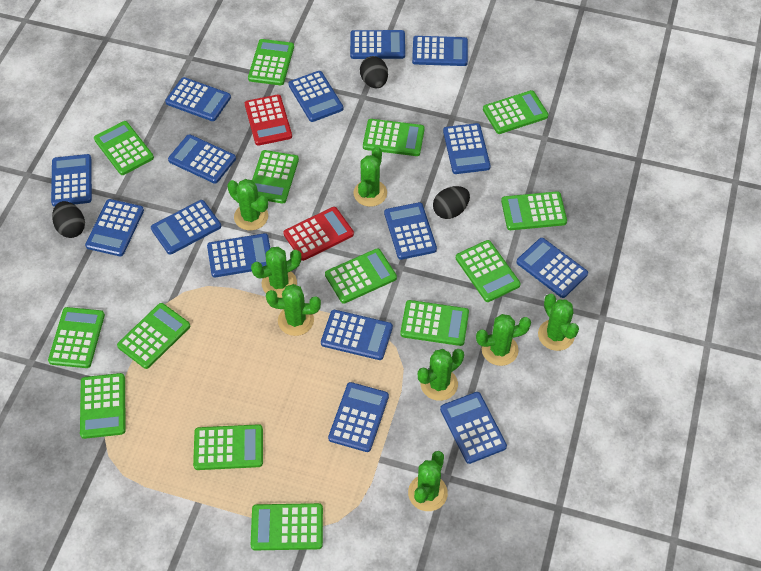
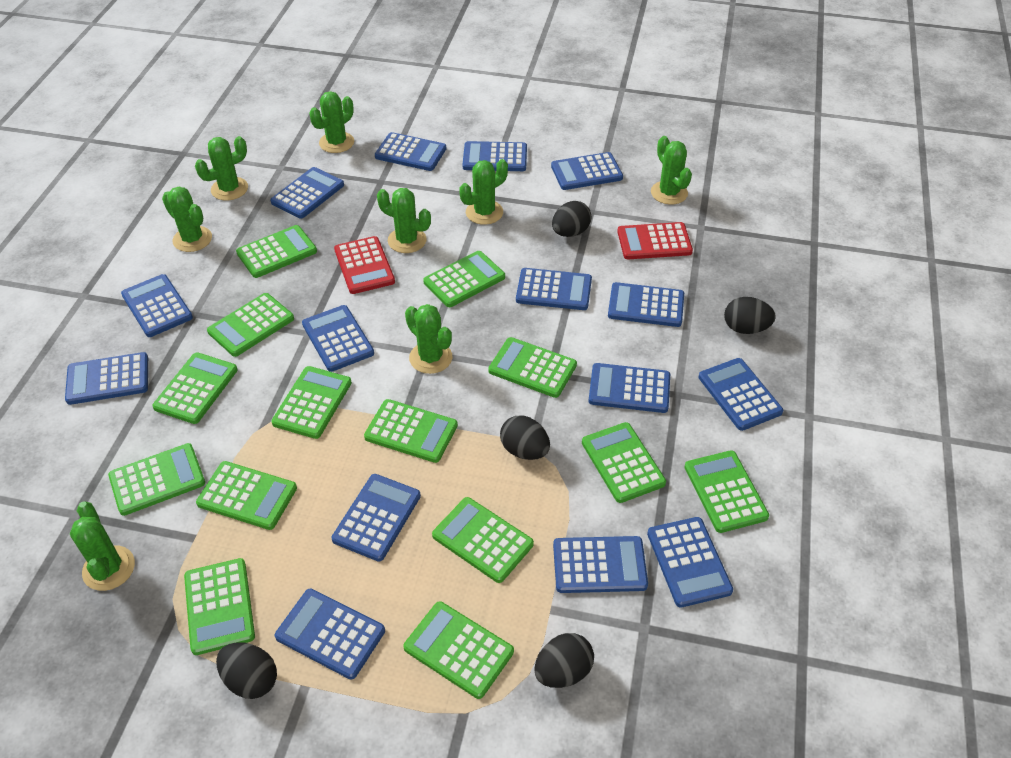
black egg: 3 -> 5

